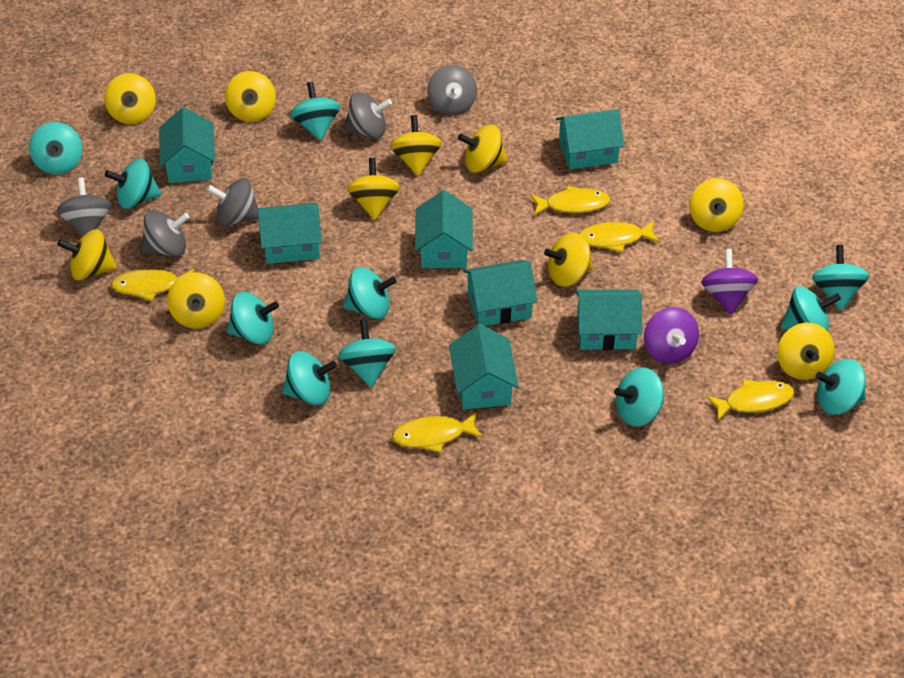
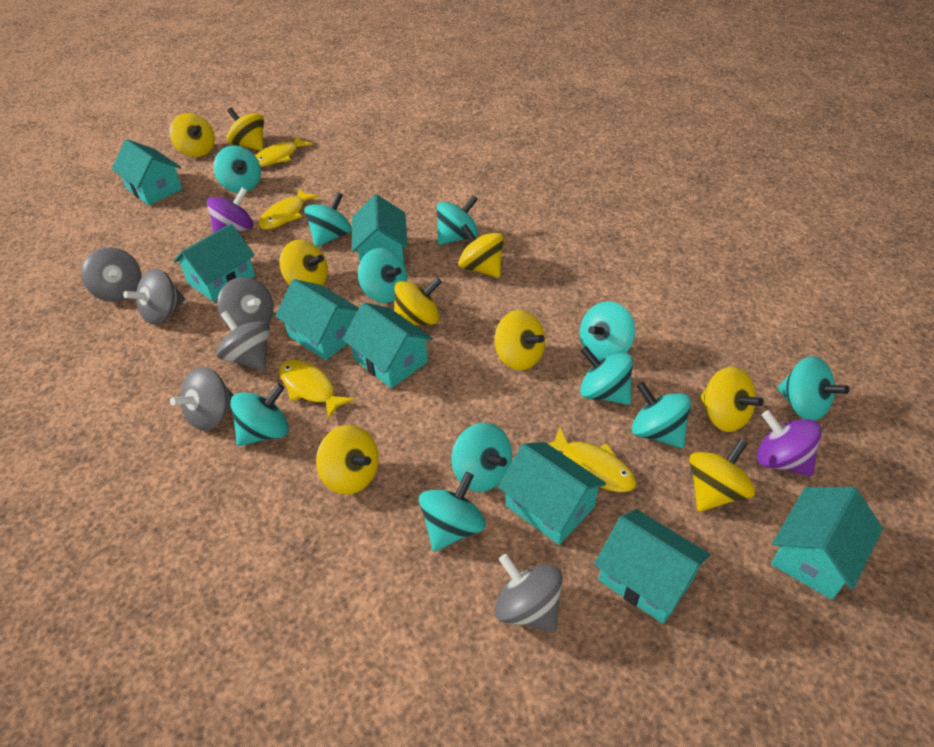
grey spinning top: 5 -> 6
turquoise house: 7 -> 8
yellow fish: 5 -> 4
yellow spinning top: 10 -> 9

